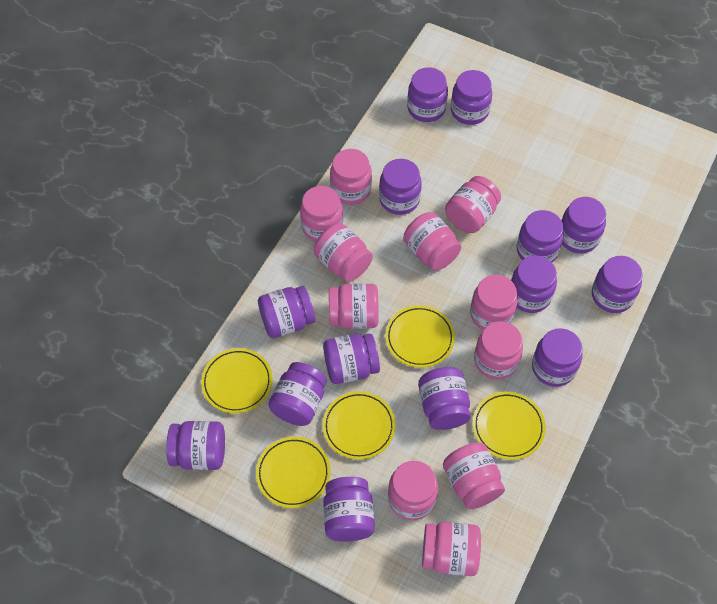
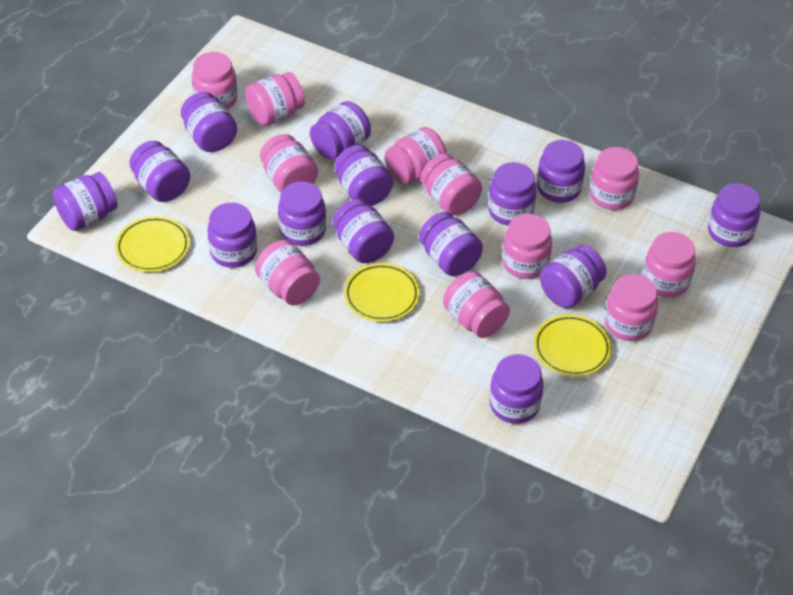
yellow plate: 5 -> 3

